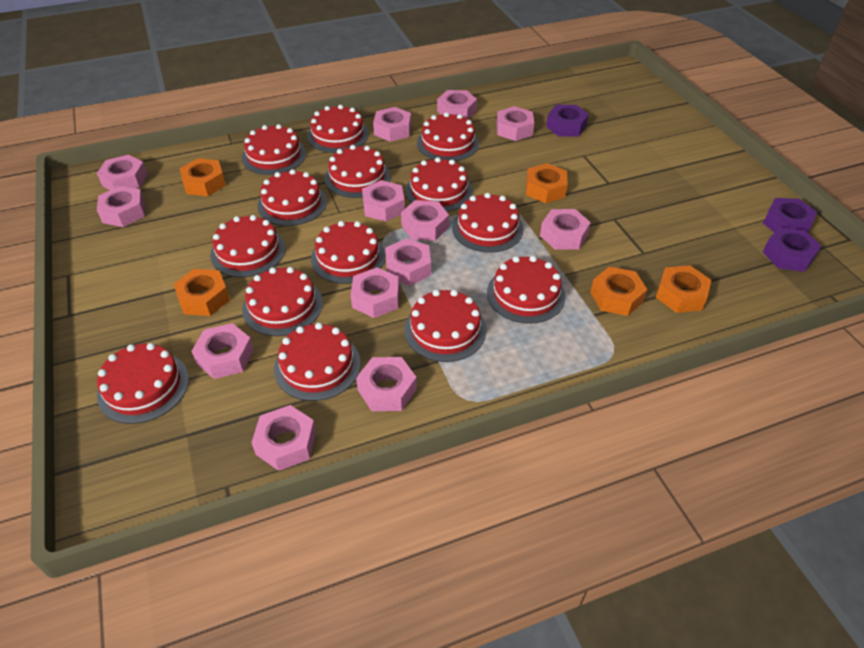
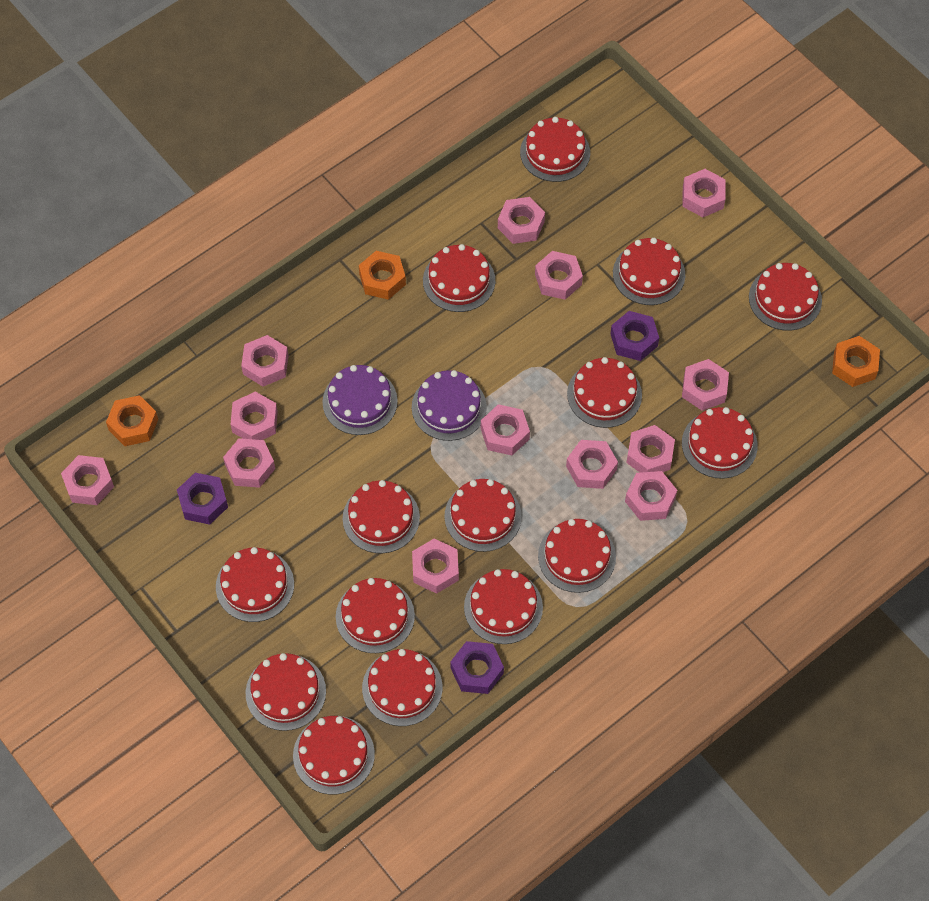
orange nut: 5 -> 3
purple cake: 0 -> 2
red cake: 14 -> 15

